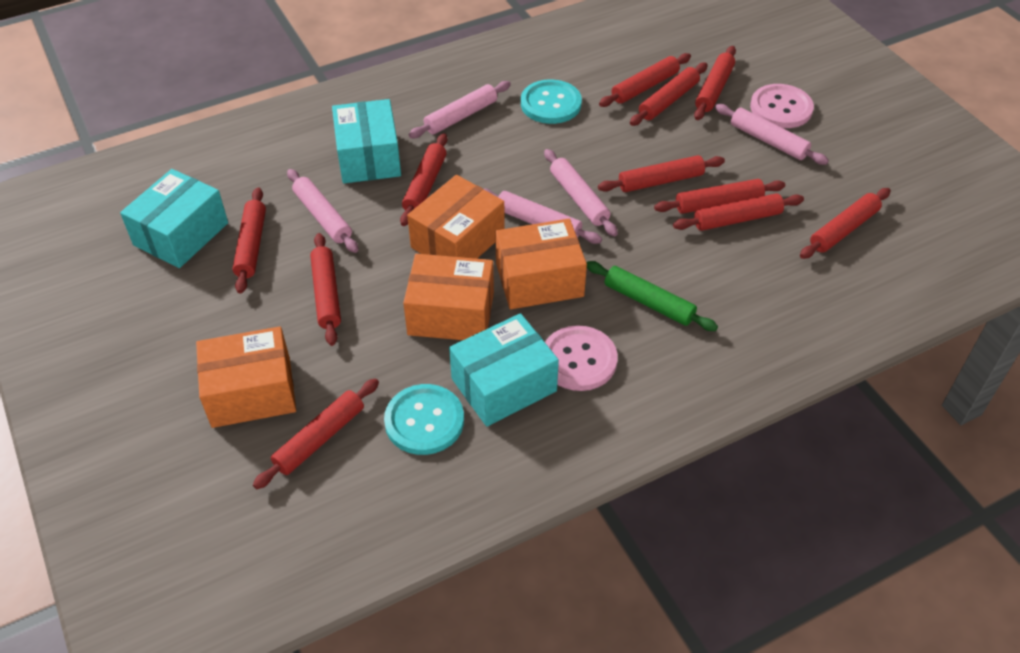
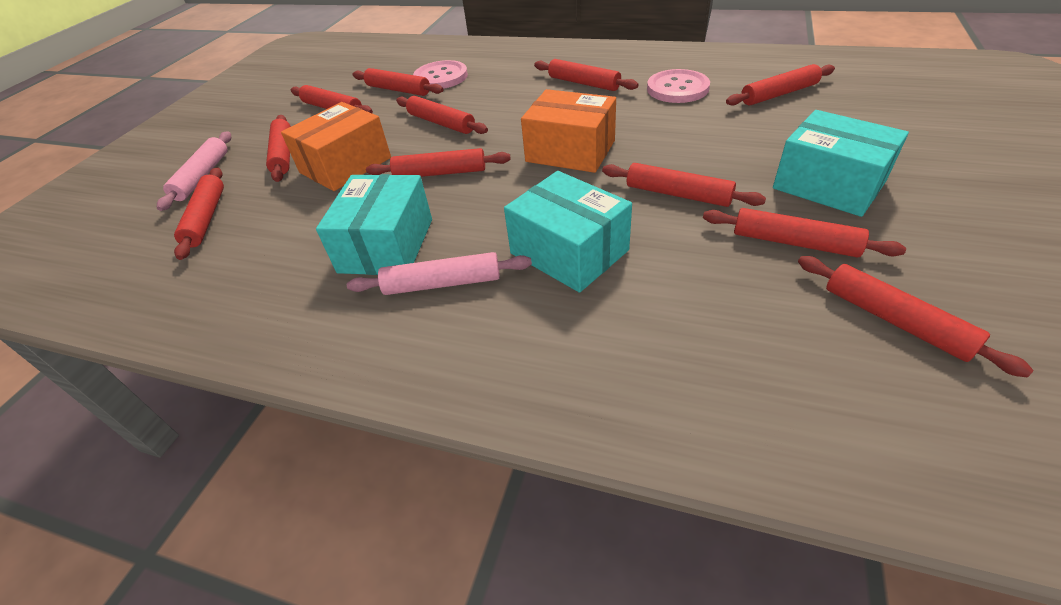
green rolling pin: 1 -> 0
orange box: 4 -> 2
pink rolling pin: 5 -> 2
turquoise button: 2 -> 0

